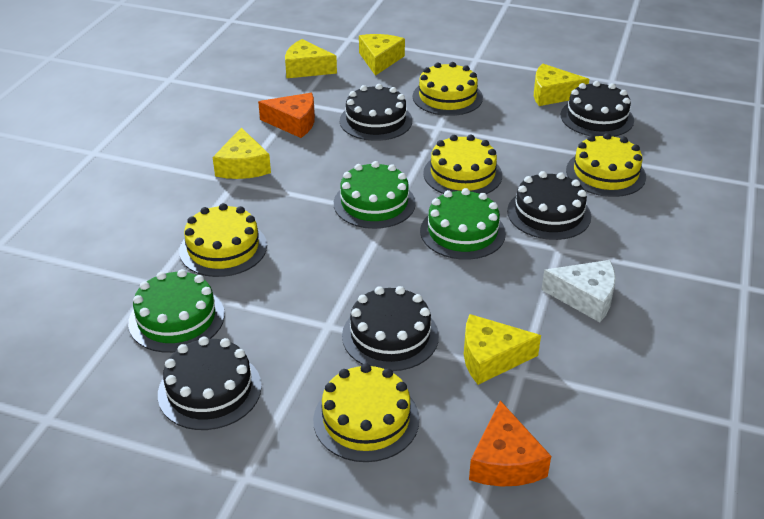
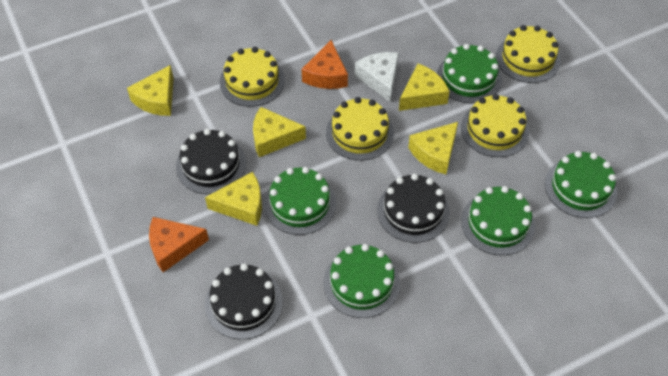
black cake: 5 -> 3
green cake: 3 -> 5
yellow cake: 5 -> 4

